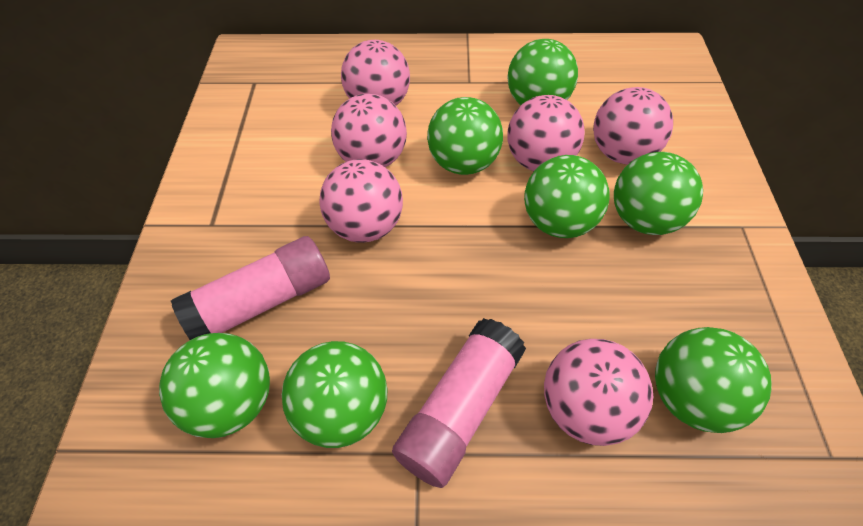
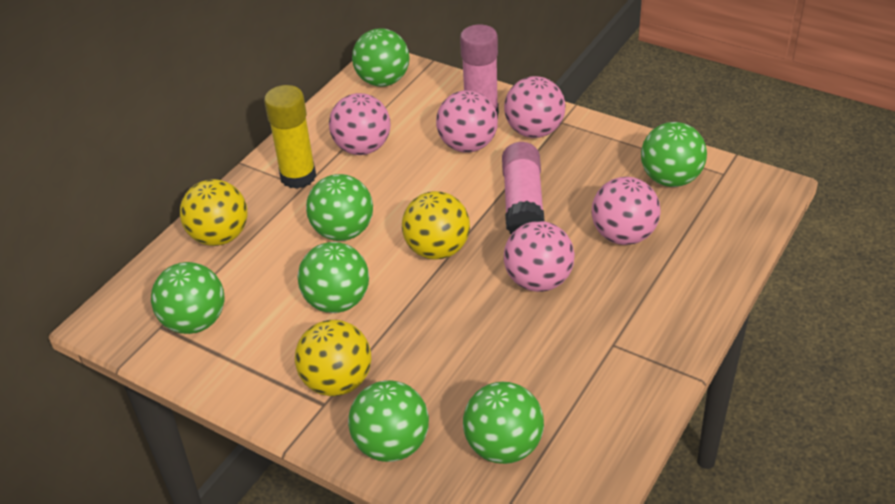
pink ball: 6 -> 5
yellow ball: 0 -> 3
yellow glue stick: 0 -> 1

